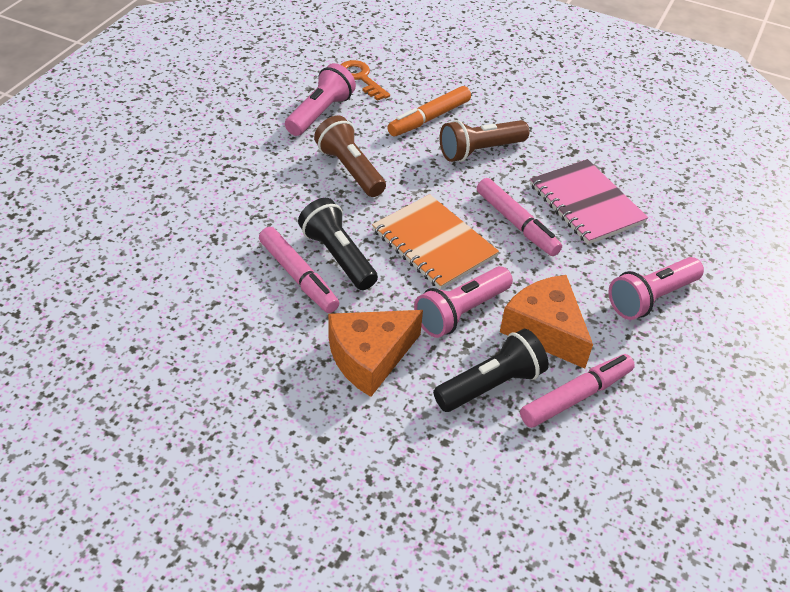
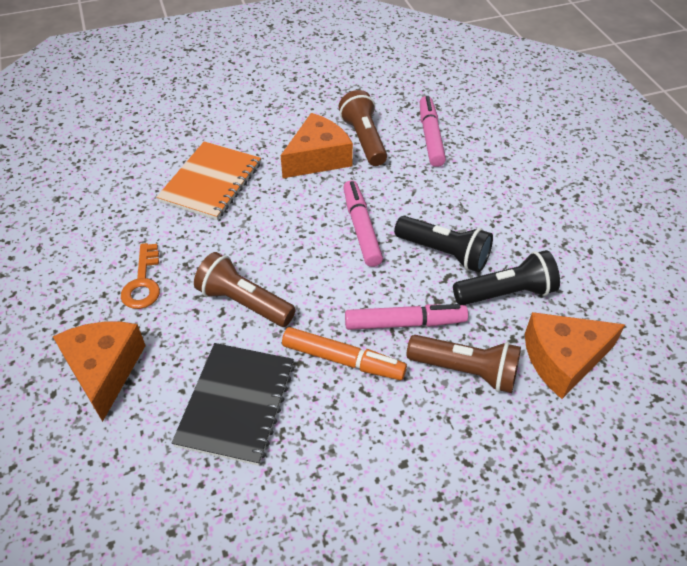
black notebook: 0 -> 1
brown flashlight: 2 -> 3
orange cheese: 2 -> 3
pink flashlight: 3 -> 0
pink notebook: 1 -> 0

